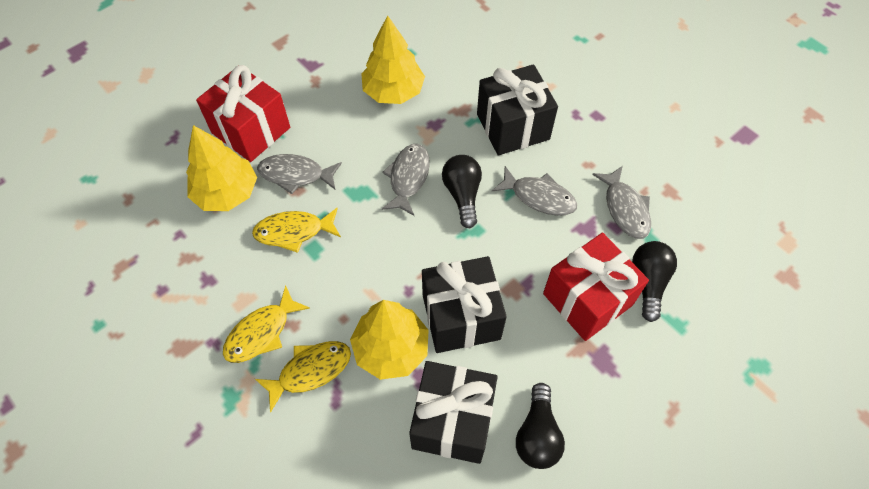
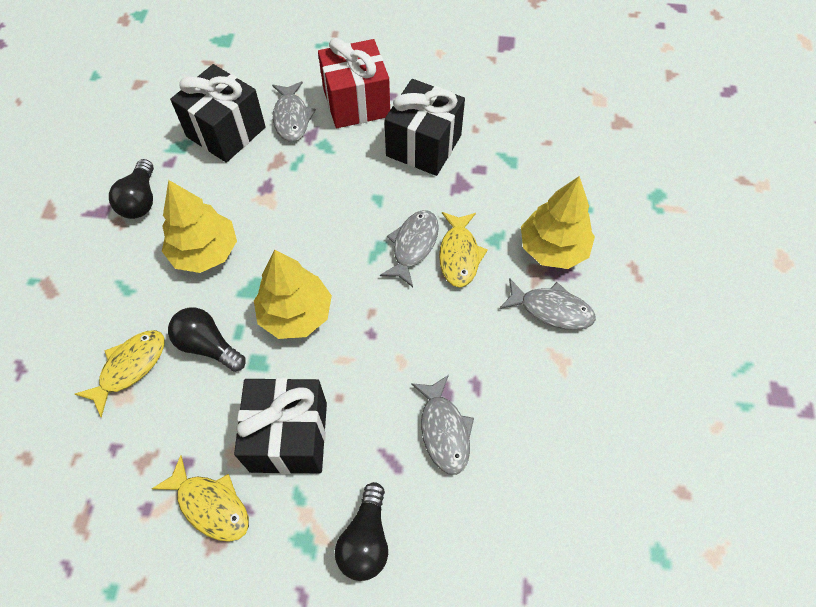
red gift: 2 -> 1

